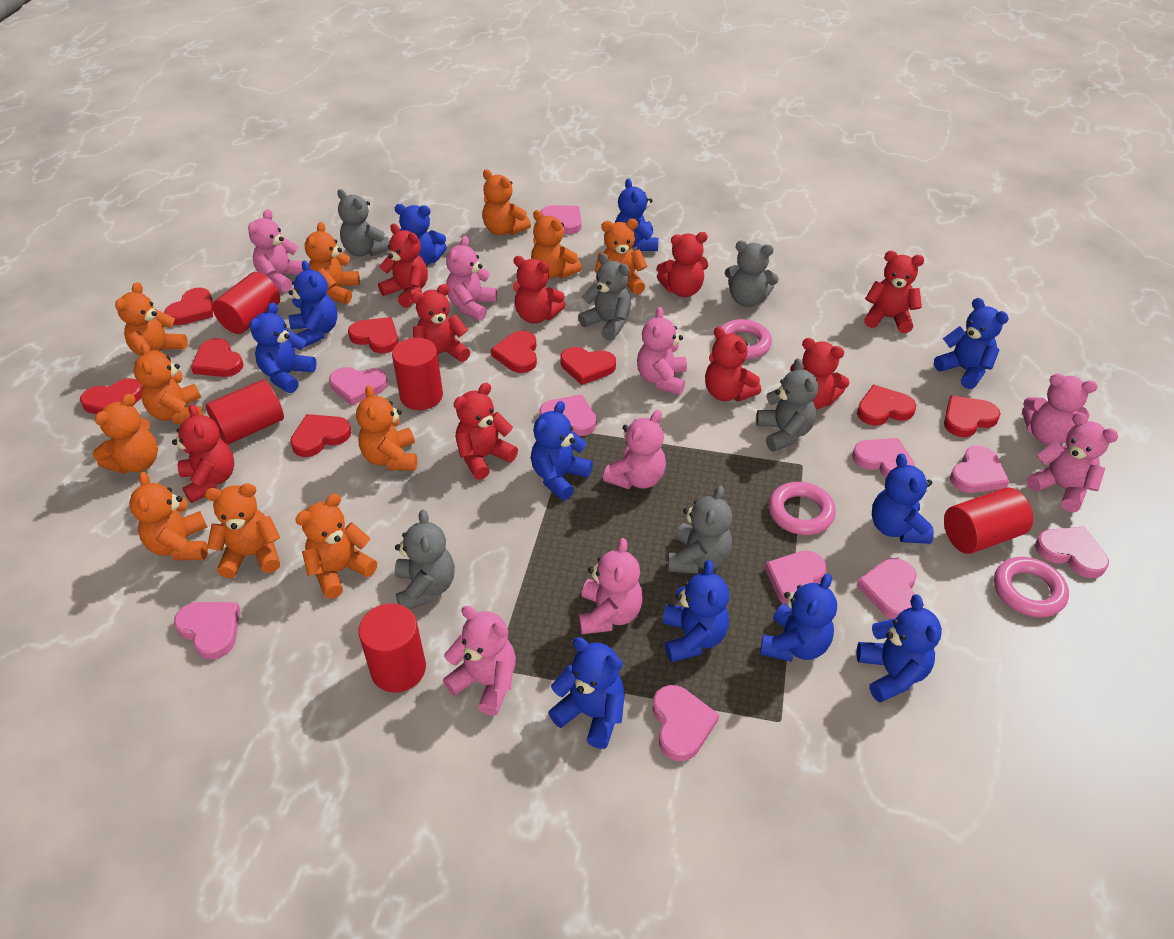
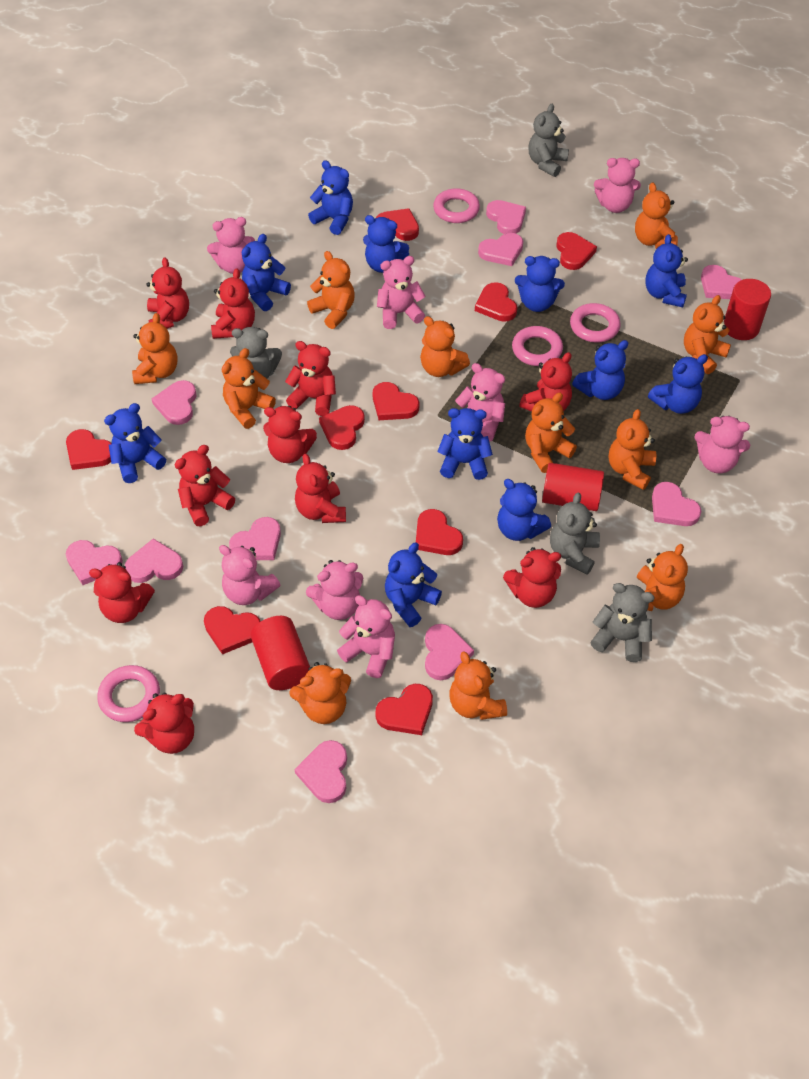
grey teddy bear: 6 -> 4
pink ring: 3 -> 4
red cylinder: 5 -> 3
red teddy bear: 9 -> 10

